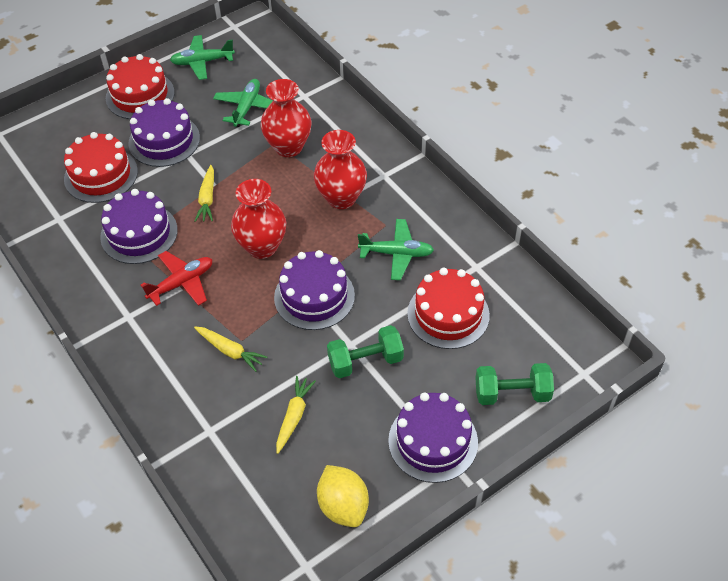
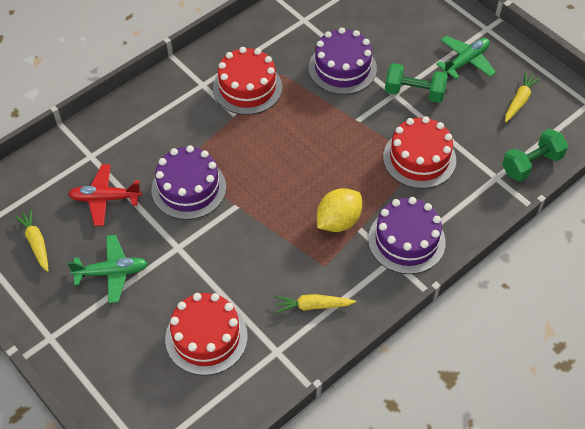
green plane: 3 -> 2
purple cake: 4 -> 3
red vase: 3 -> 0

